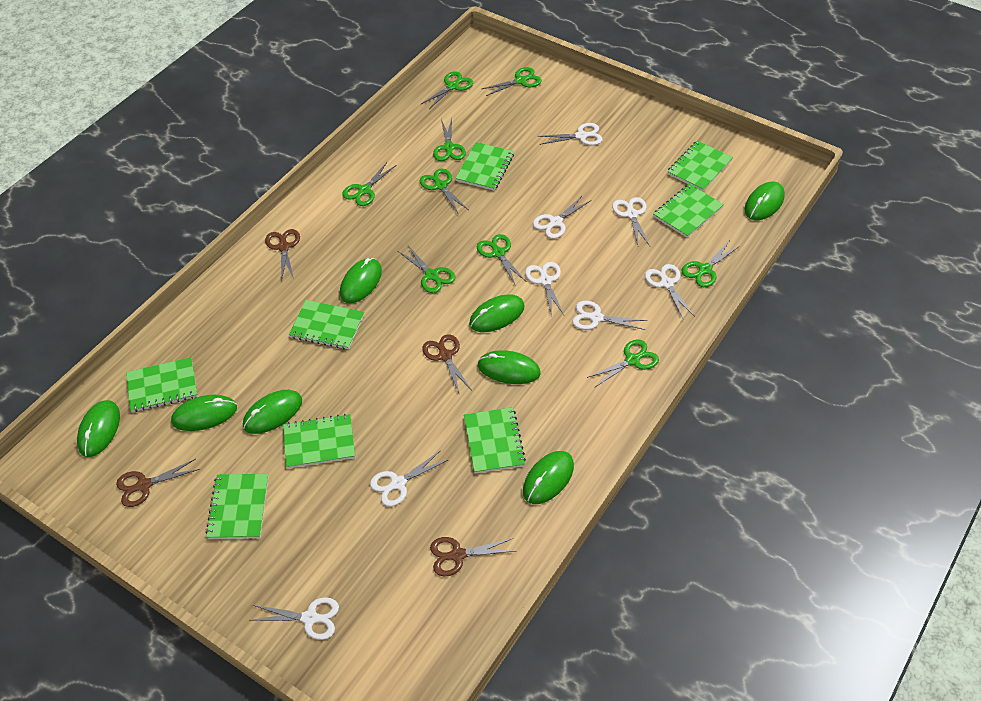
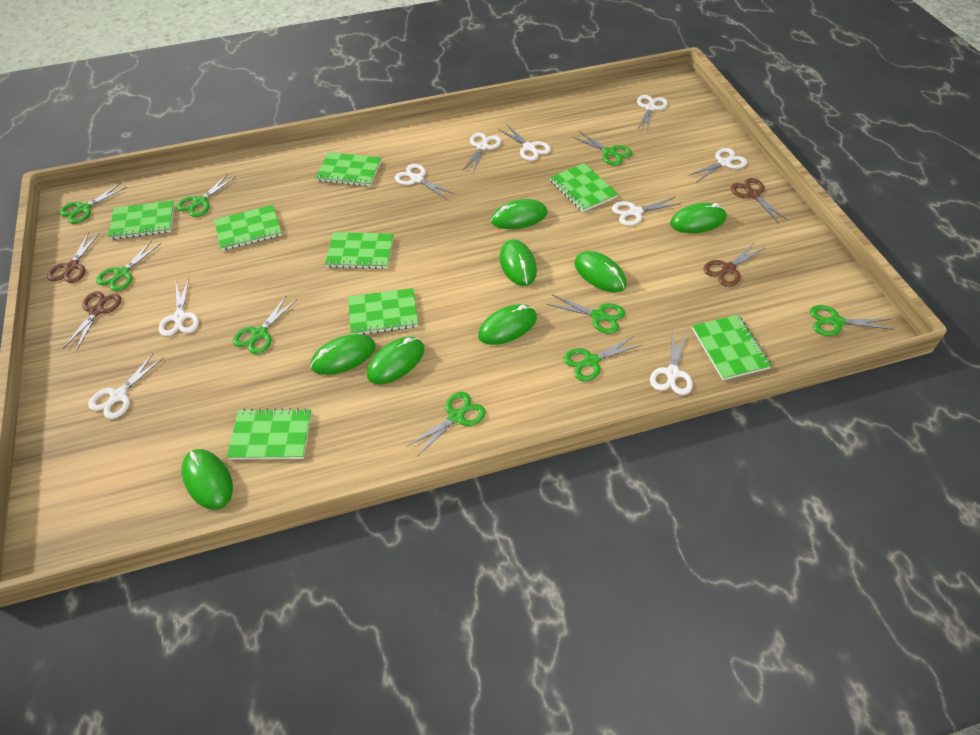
white scissors: 8 -> 9

